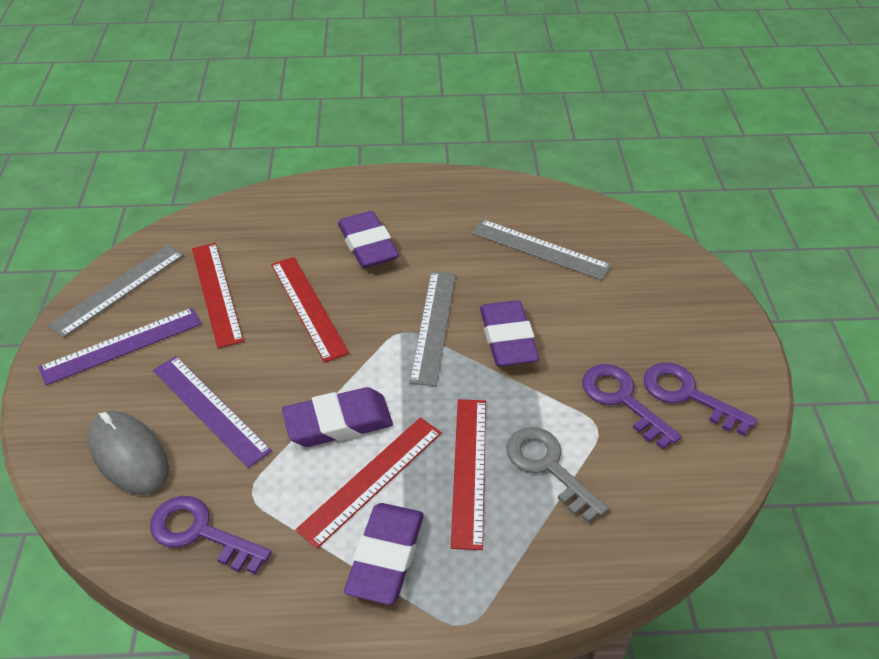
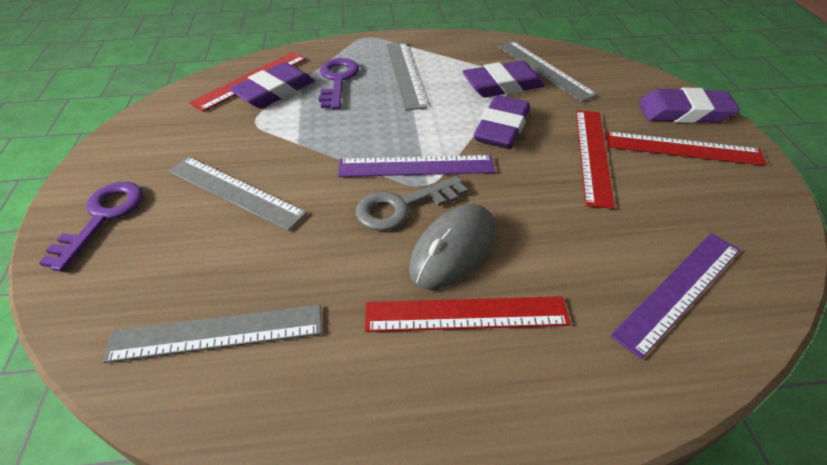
grey ruler: 3 -> 4
purple key: 3 -> 2

